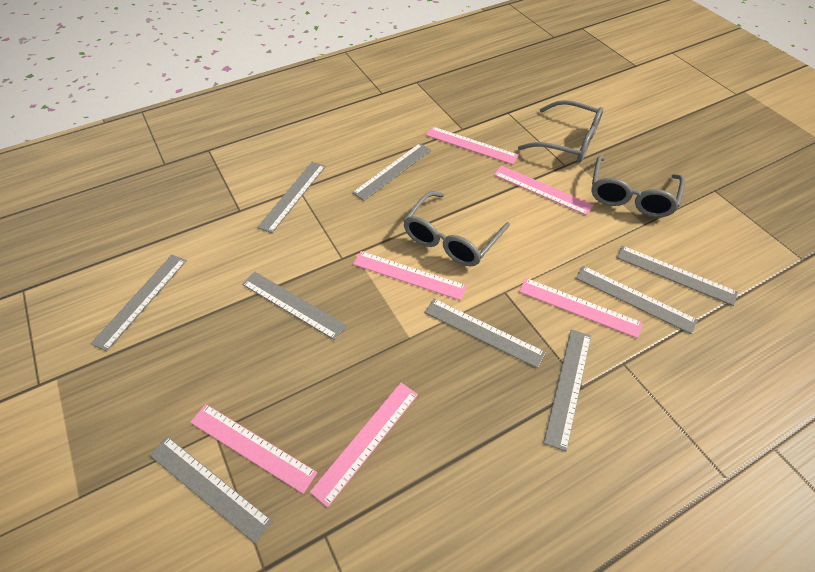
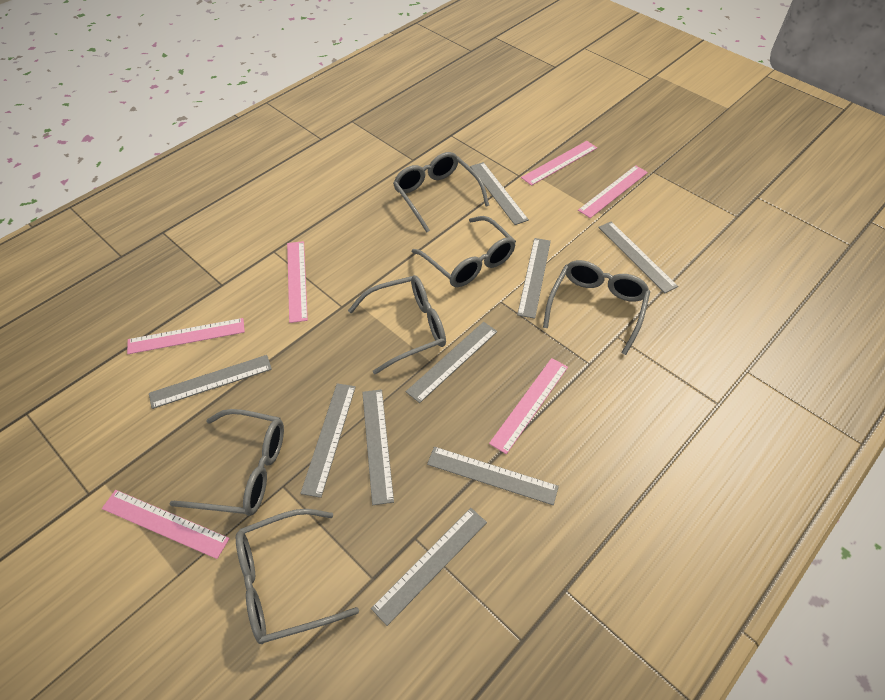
grey glasses: 3 -> 6

